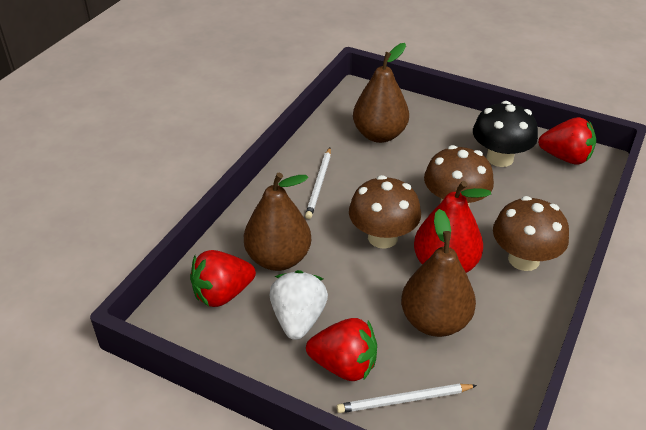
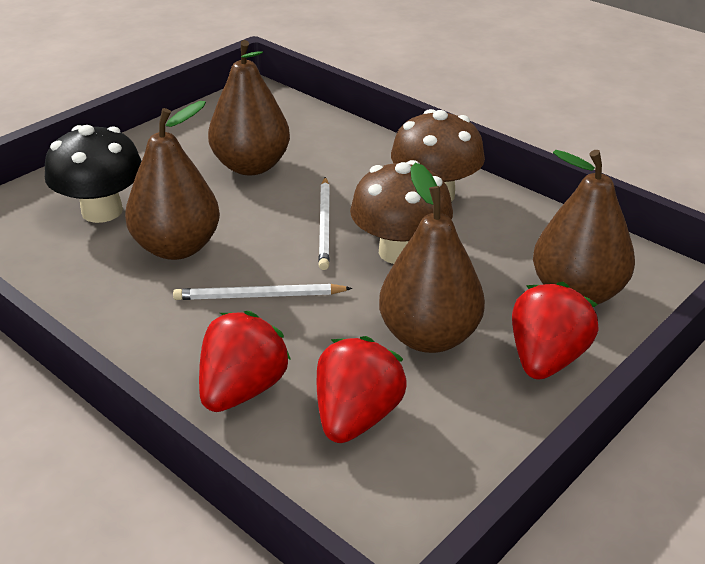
brown mushroom: 3 -> 2
brown pear: 3 -> 4
red pear: 1 -> 0
white strawberry: 1 -> 0

